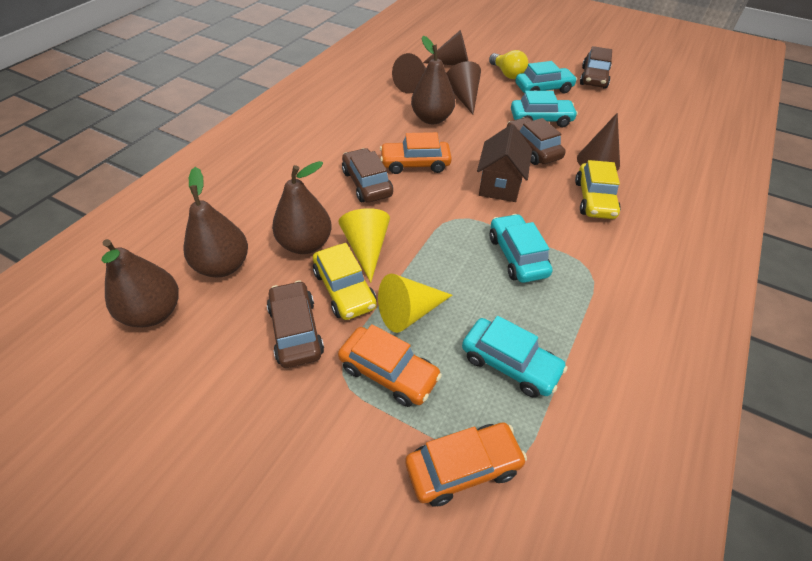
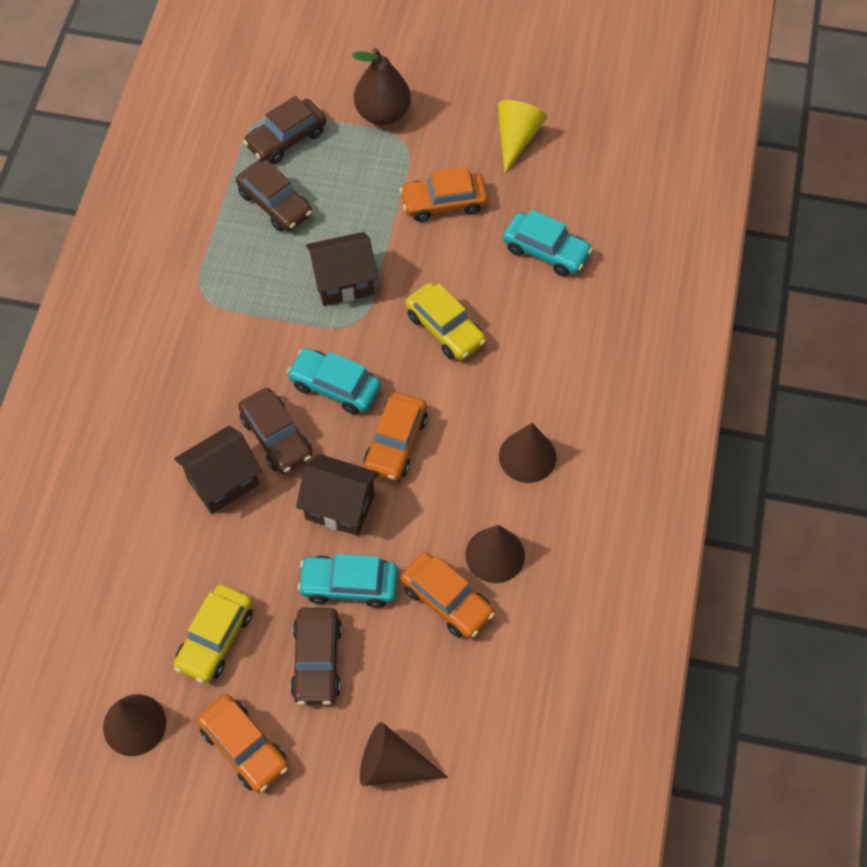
brown house: 1 -> 3
brown pear: 4 -> 1
orange car: 3 -> 4
turquoise car: 4 -> 3
yellow cone: 2 -> 1
yellow light bulb: 1 -> 0

